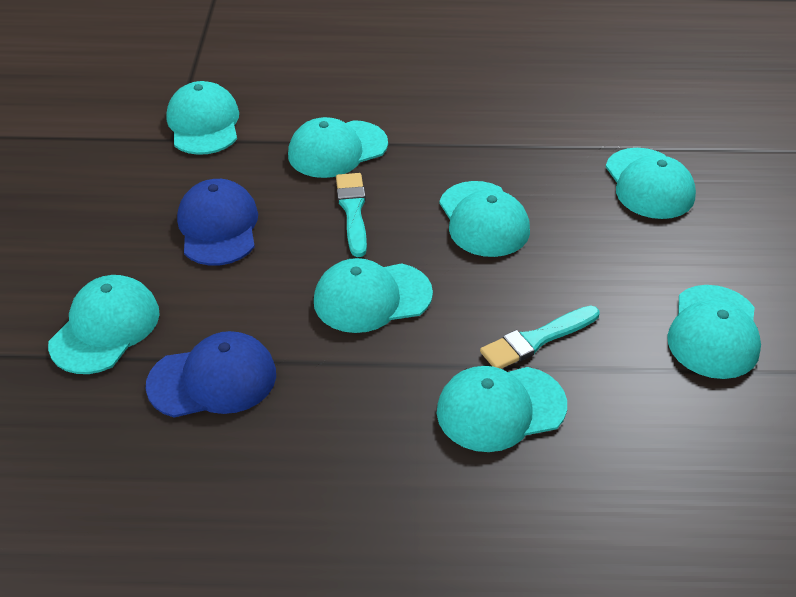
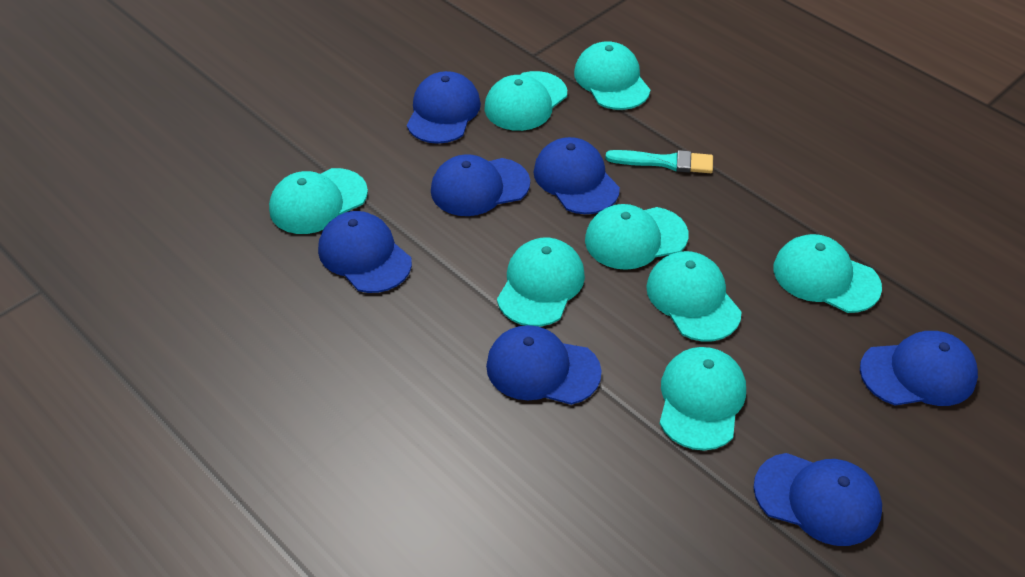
blue cap: 2 -> 7
turquoise brush: 2 -> 1

